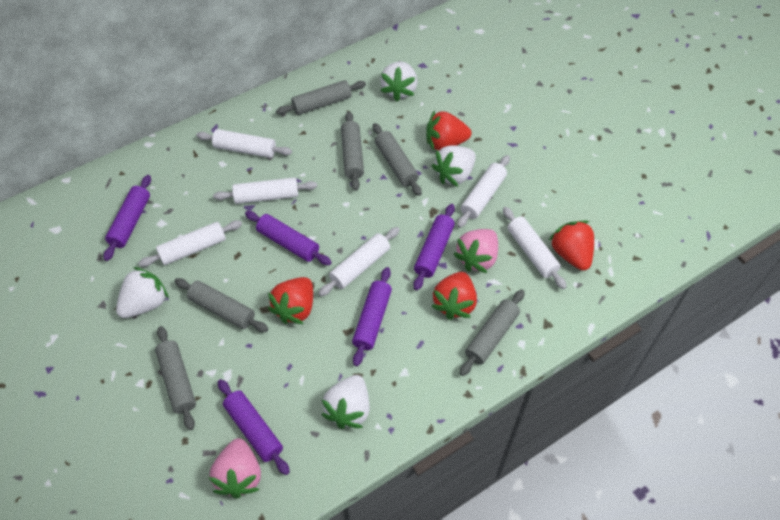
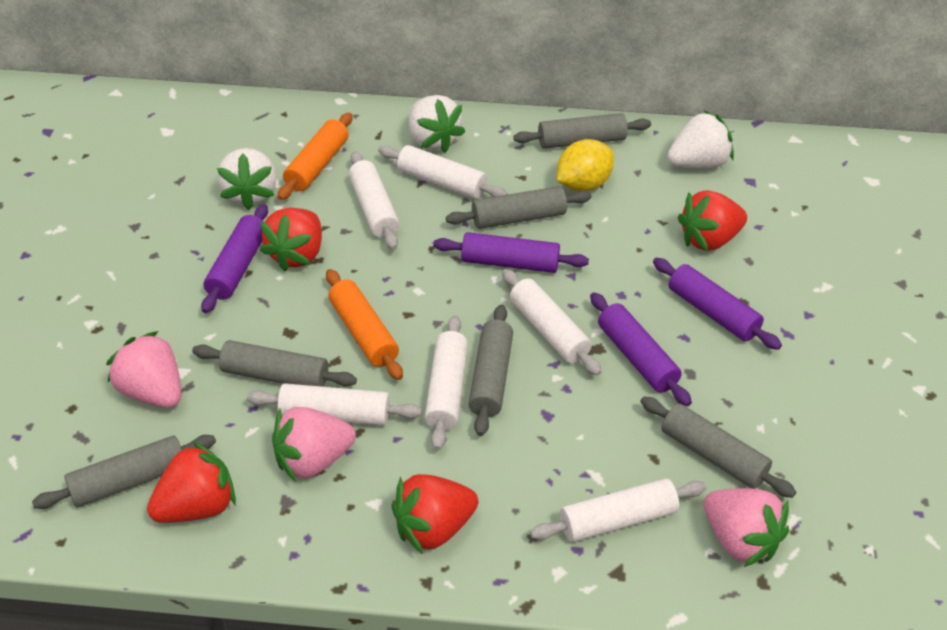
orange rolling pin: 0 -> 2
pink strawberry: 2 -> 3
purple rolling pin: 5 -> 4
white strawberry: 4 -> 3
yellow lemon: 0 -> 1

